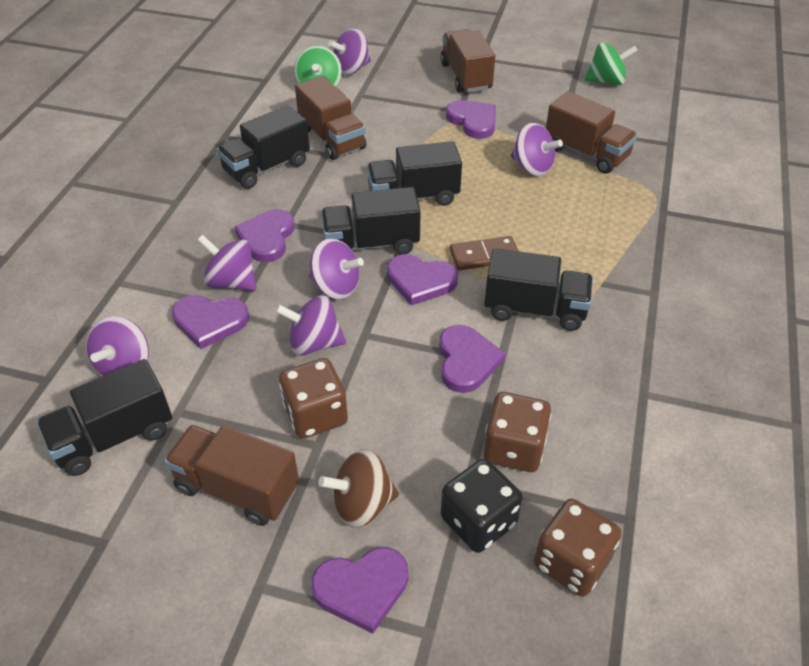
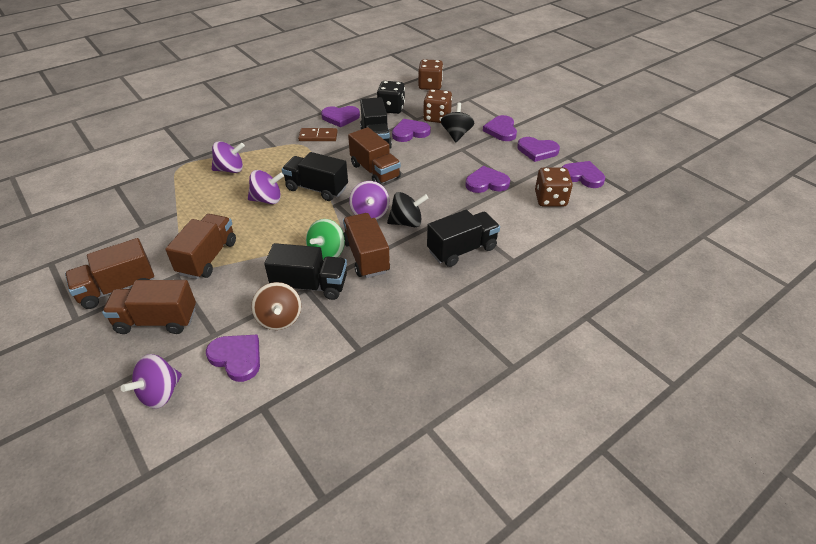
black spinning top: 0 -> 2
black truck: 5 -> 4
brown truck: 4 -> 5
green spinning top: 2 -> 1
purple heart: 6 -> 7
purple spinning top: 6 -> 4

